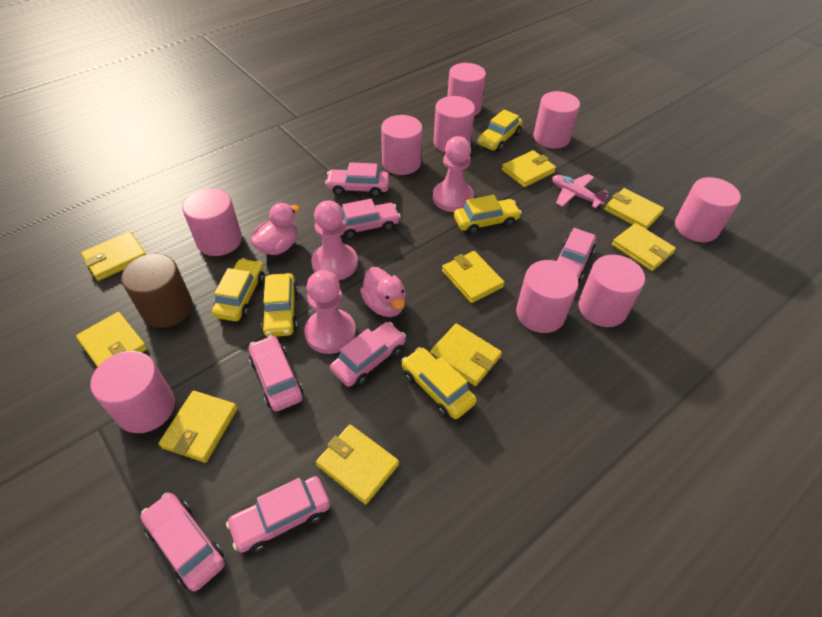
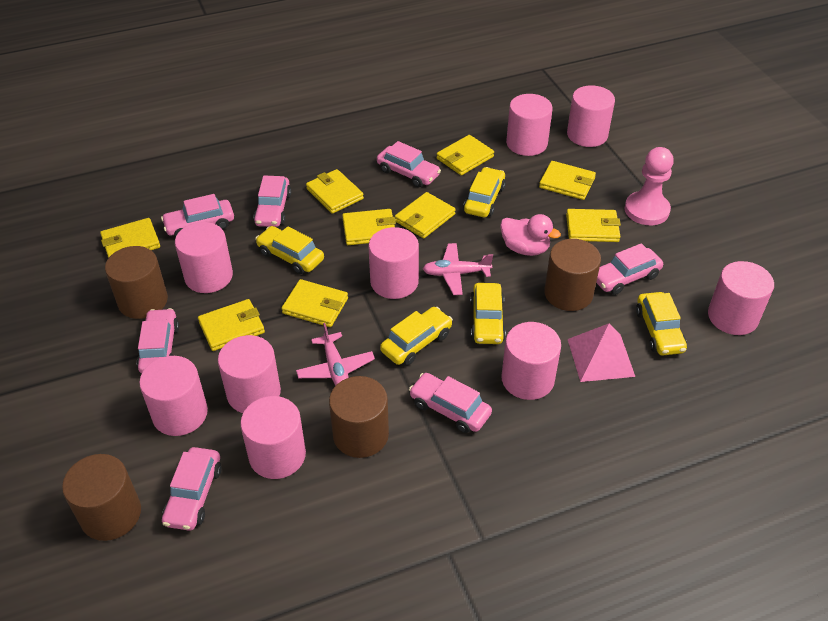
brown cylinder: 1 -> 4
pink duck: 2 -> 1
pink pawn: 3 -> 1
pink plane: 1 -> 2
pink pyramid: 0 -> 1

